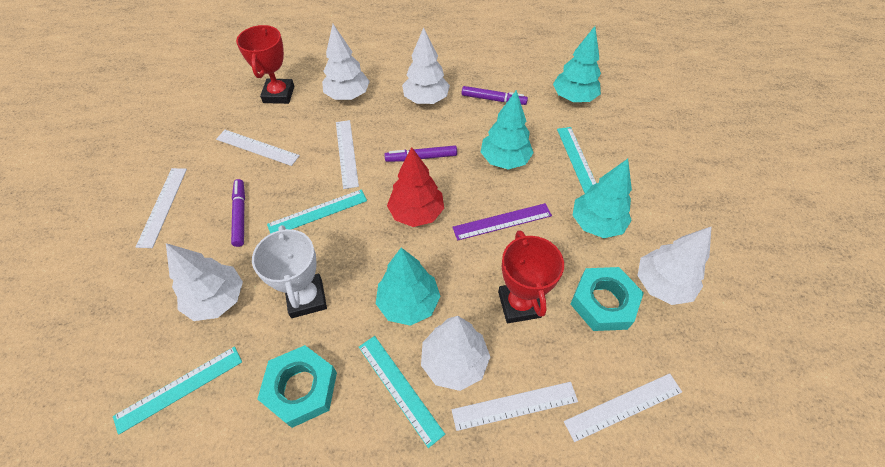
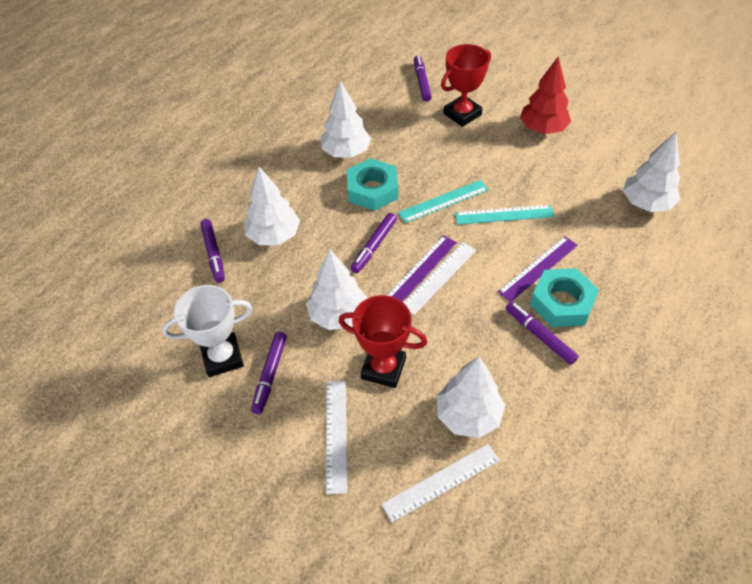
purple marker: 3 -> 5
purple ruler: 1 -> 2
turquoise ruler: 4 -> 2
turquoise tree: 4 -> 0
white ruler: 5 -> 3

